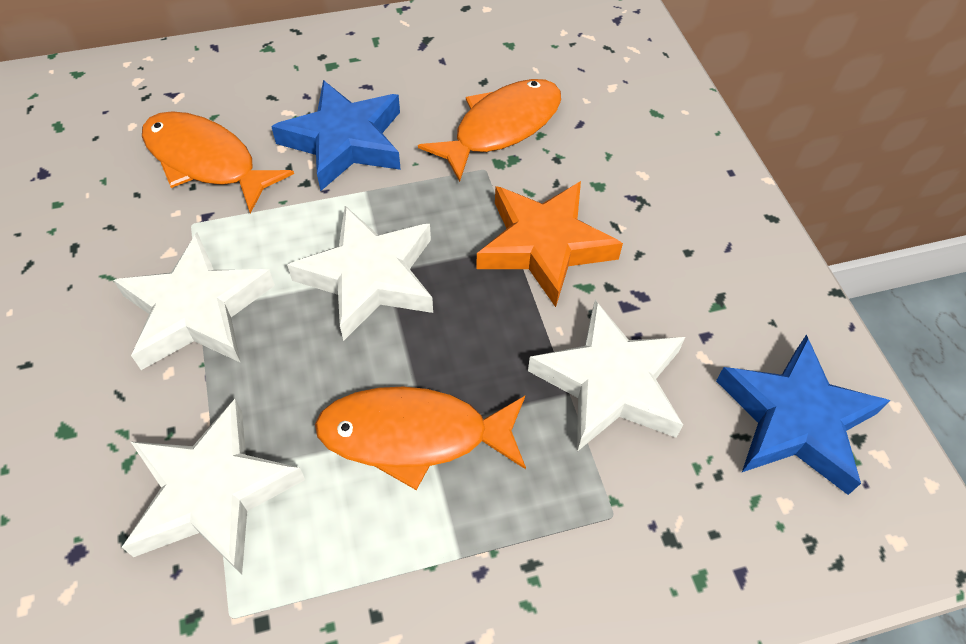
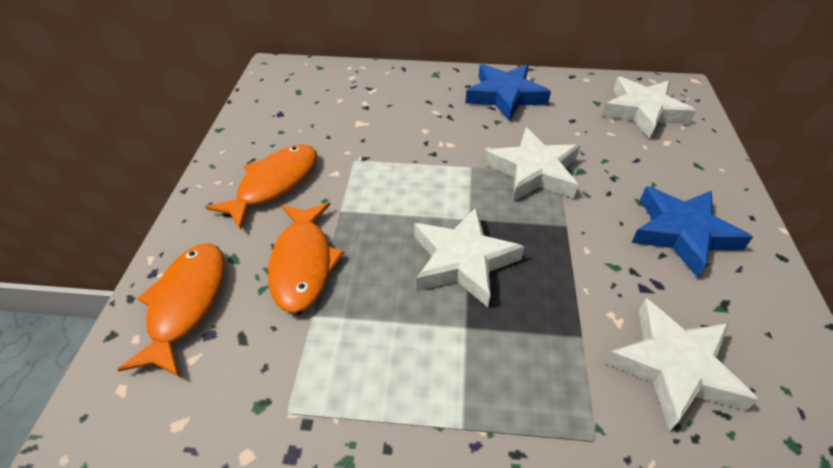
orange star: 1 -> 0

